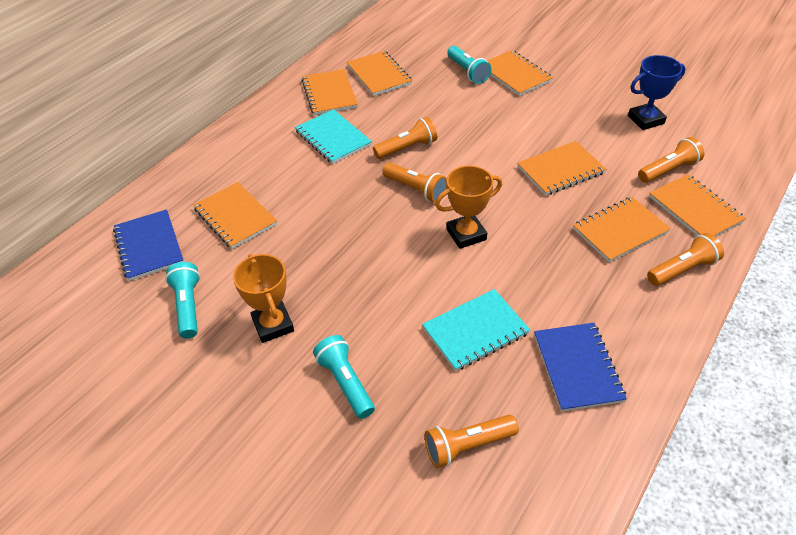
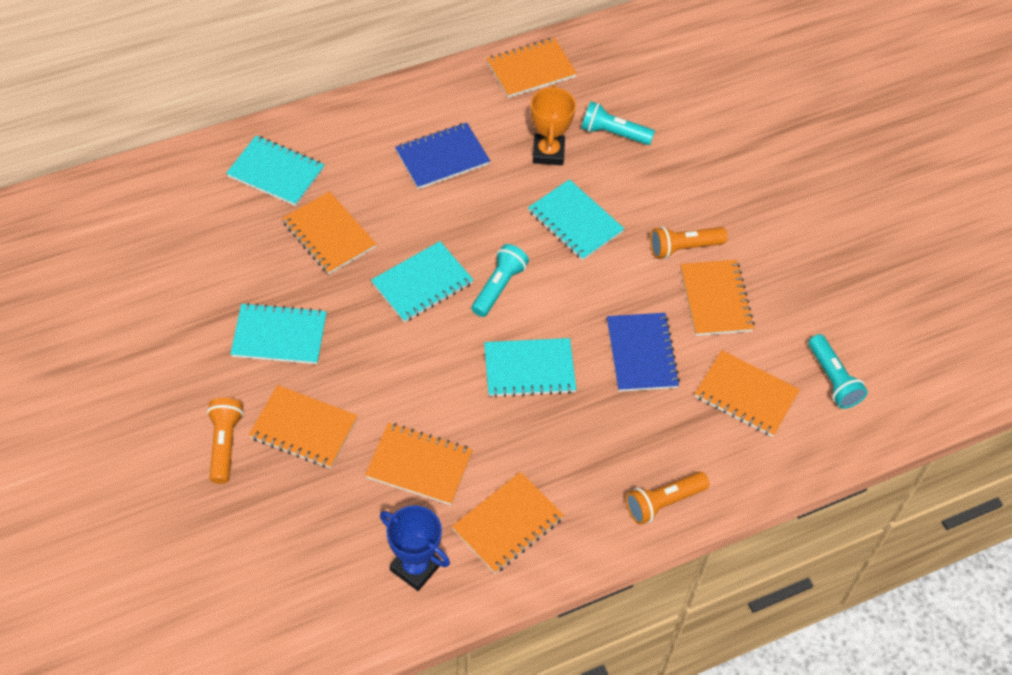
orange flashlight: 5 -> 3
orange trophy: 2 -> 1
turquoise notebook: 2 -> 5

